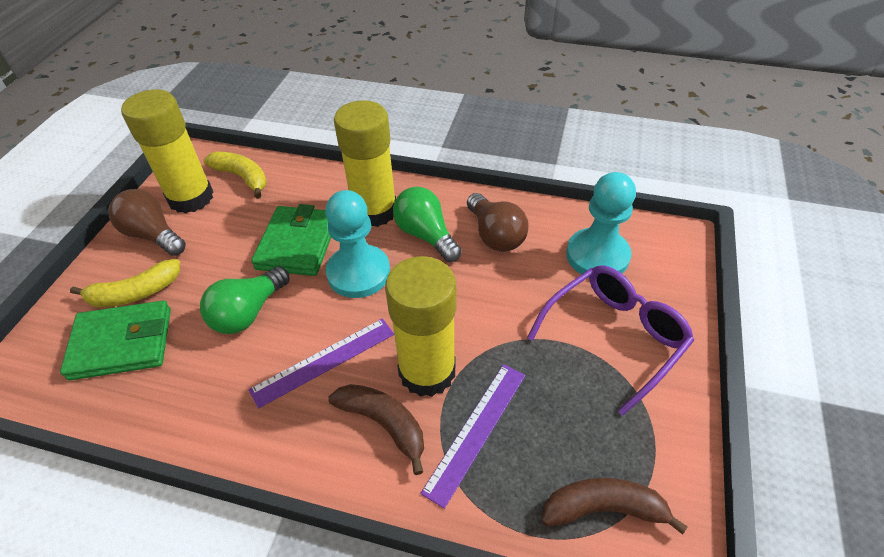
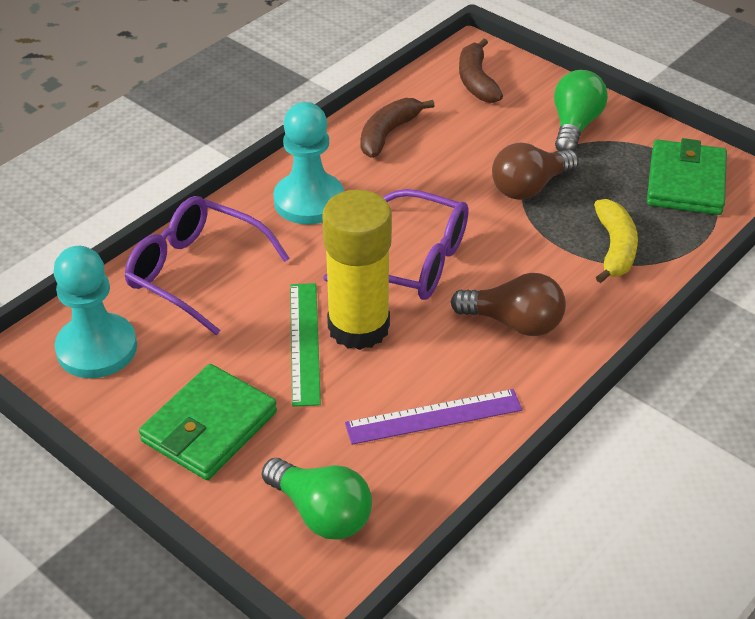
green ruler: 0 -> 1
purple glasses: 1 -> 2
purple ruler: 2 -> 1
yellow banana: 2 -> 1
yellow glue stick: 3 -> 1

